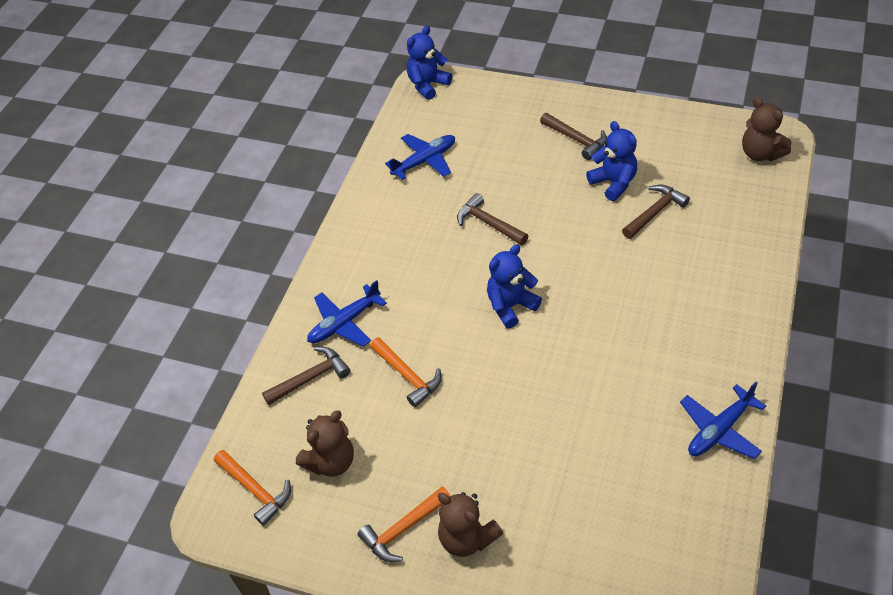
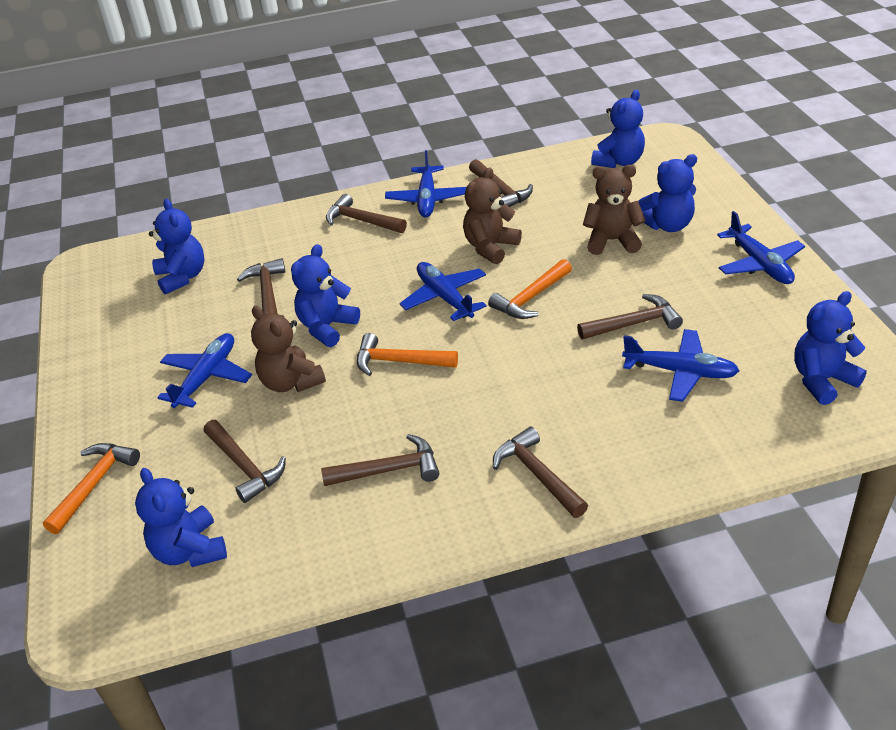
blue plane: 3 -> 5
blue teddy bear: 3 -> 6
brown hammer: 4 -> 7

